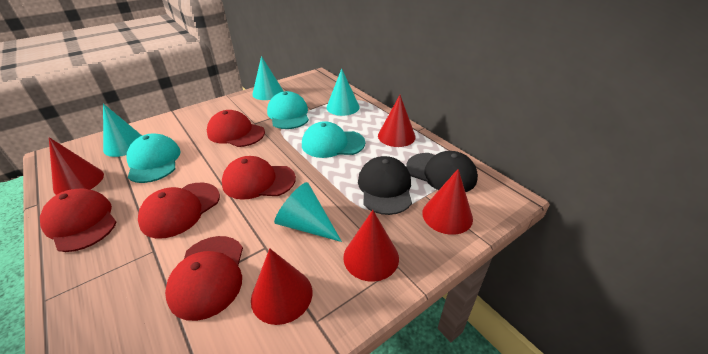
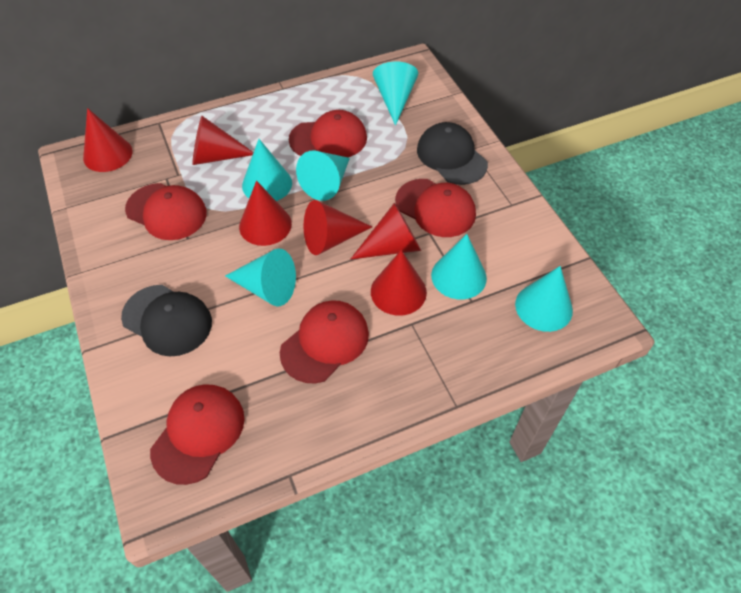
red cone: 5 -> 6
turquoise cap: 3 -> 0
turquoise cone: 4 -> 6

